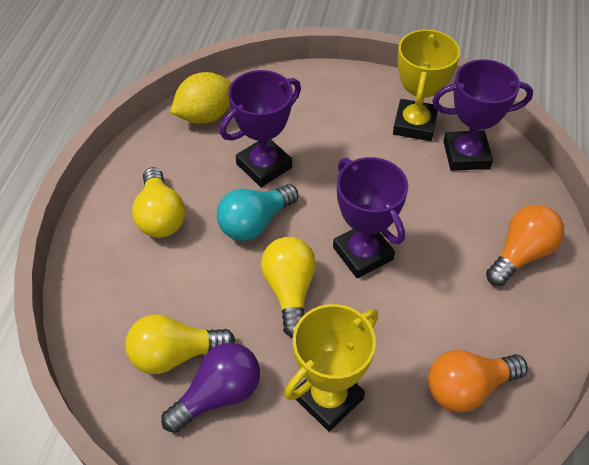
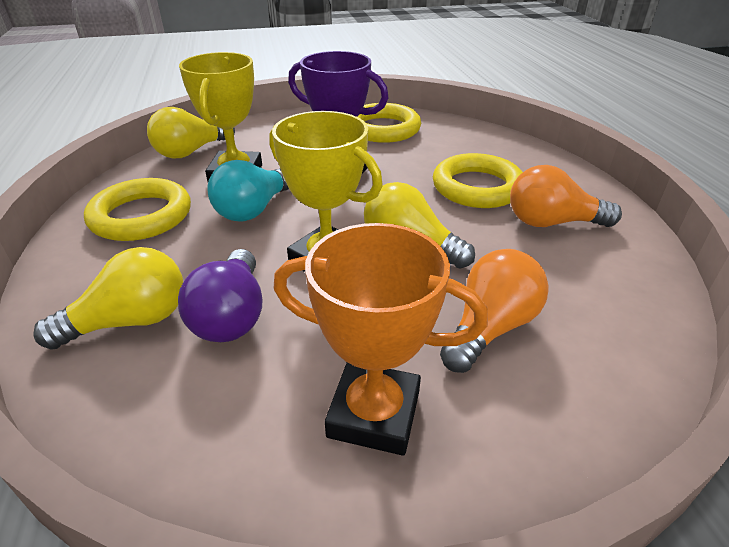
orange trophy: 0 -> 1
purple trophy: 3 -> 1
yellow lemon: 1 -> 0
yellow ring: 0 -> 3

